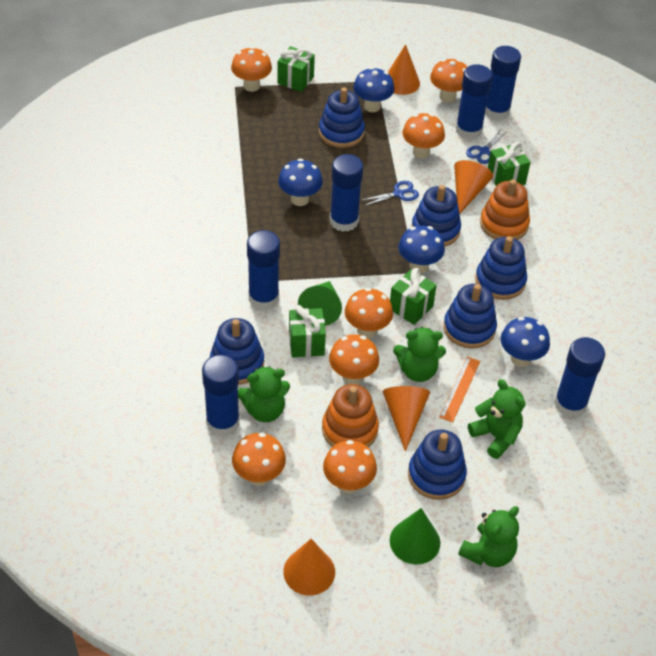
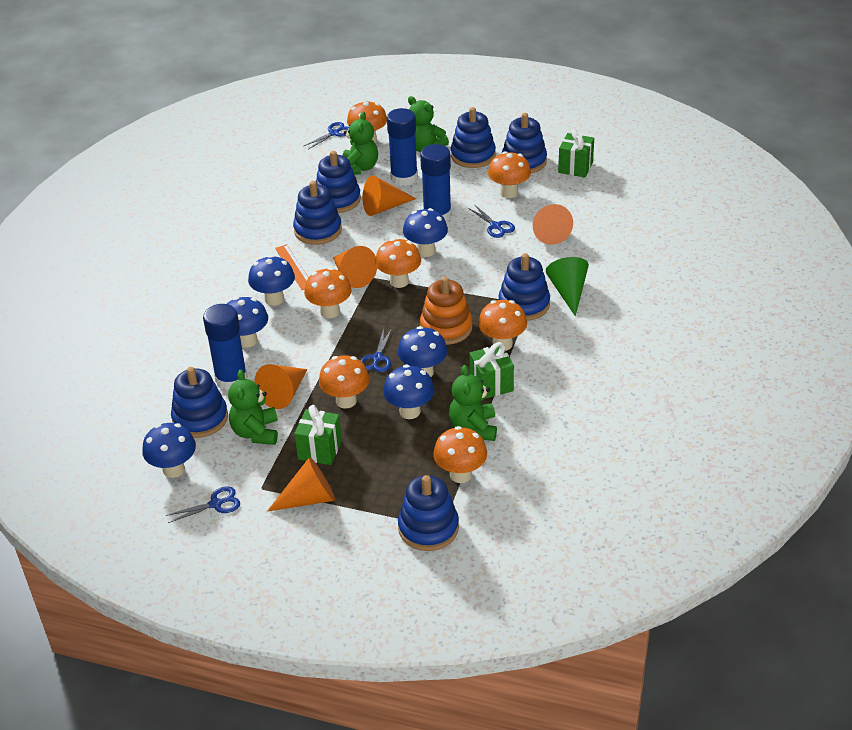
blue glue stick: 6 -> 3
blue mushroom: 4 -> 6
blue scissors: 2 -> 4
blue stacking toy: 6 -> 7
green cone: 2 -> 1
green gift: 4 -> 3
orange cone: 4 -> 5
orange stacking toy: 2 -> 1

